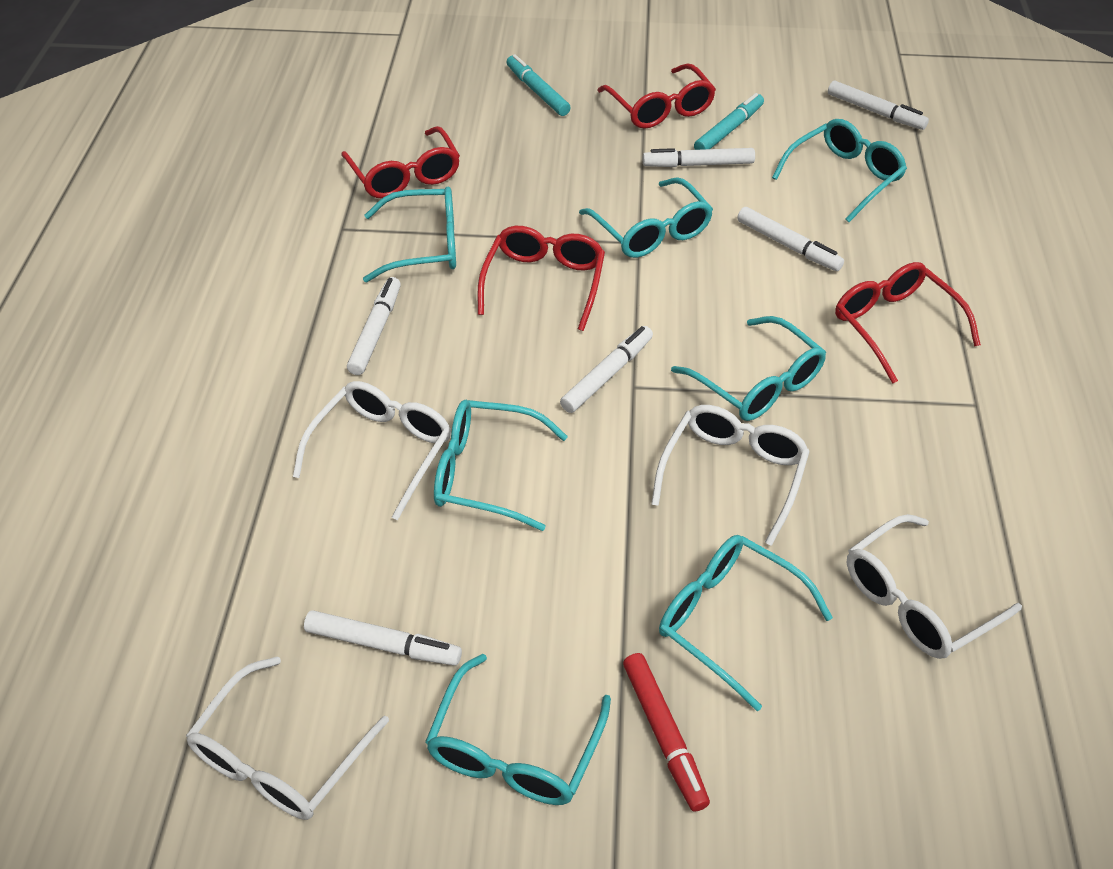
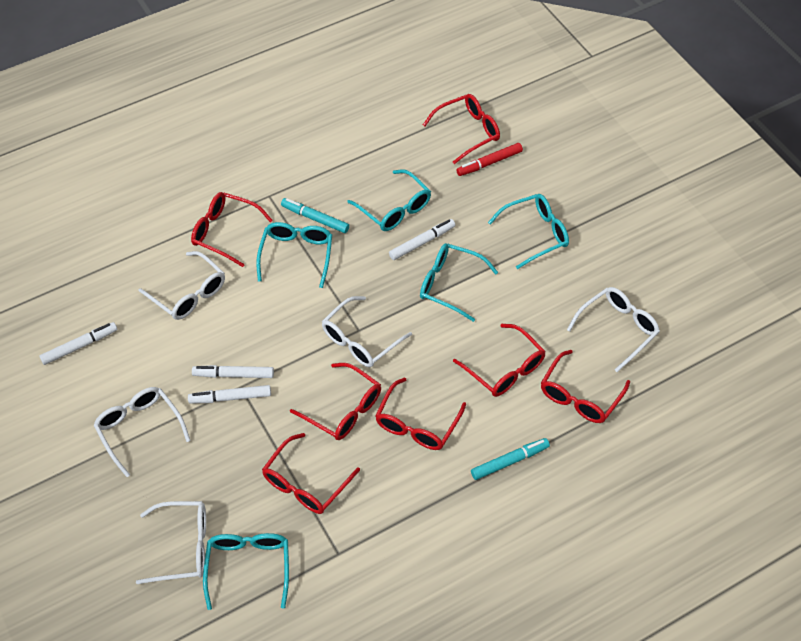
red glasses: 4 -> 7
turquoise glasses: 7 -> 5
white glasses: 4 -> 5
white marker: 6 -> 4

